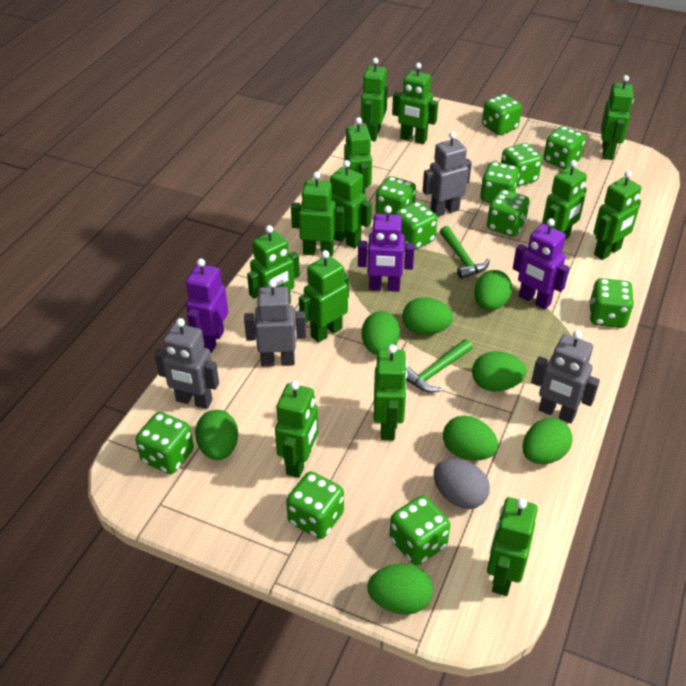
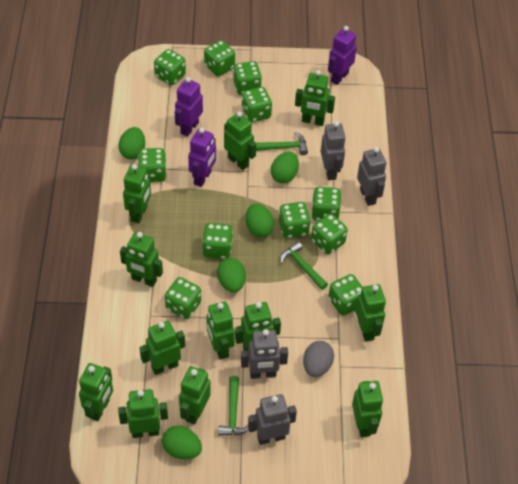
green egg: 8 -> 5
green hammer: 2 -> 3
green robot: 13 -> 12

